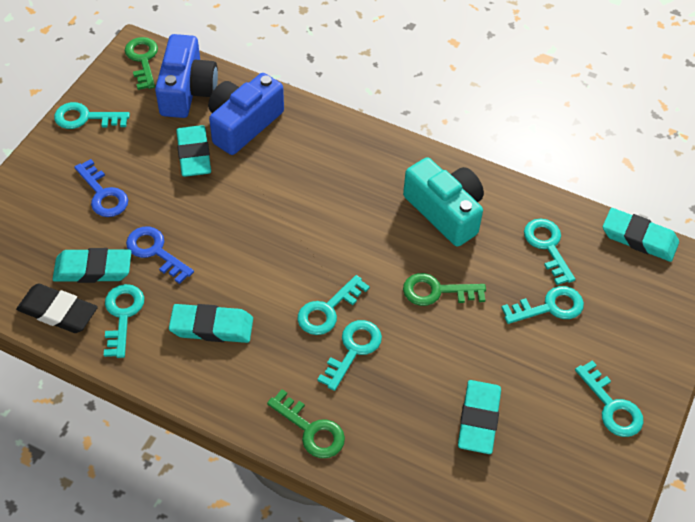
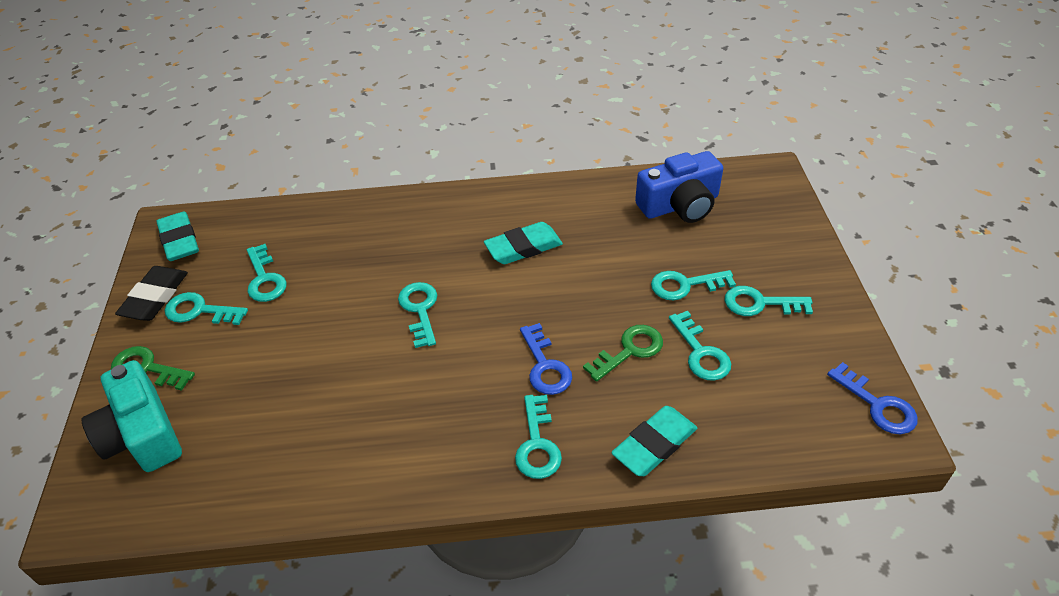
blue camera: 2 -> 1
green key: 3 -> 2
turquoise eraser: 5 -> 3

